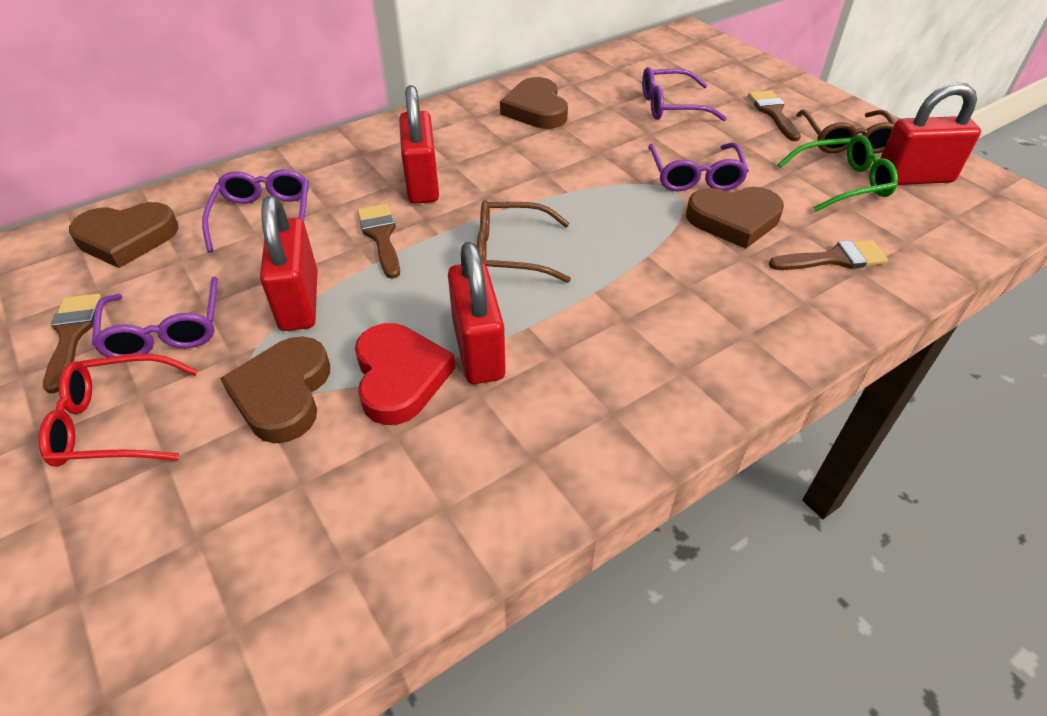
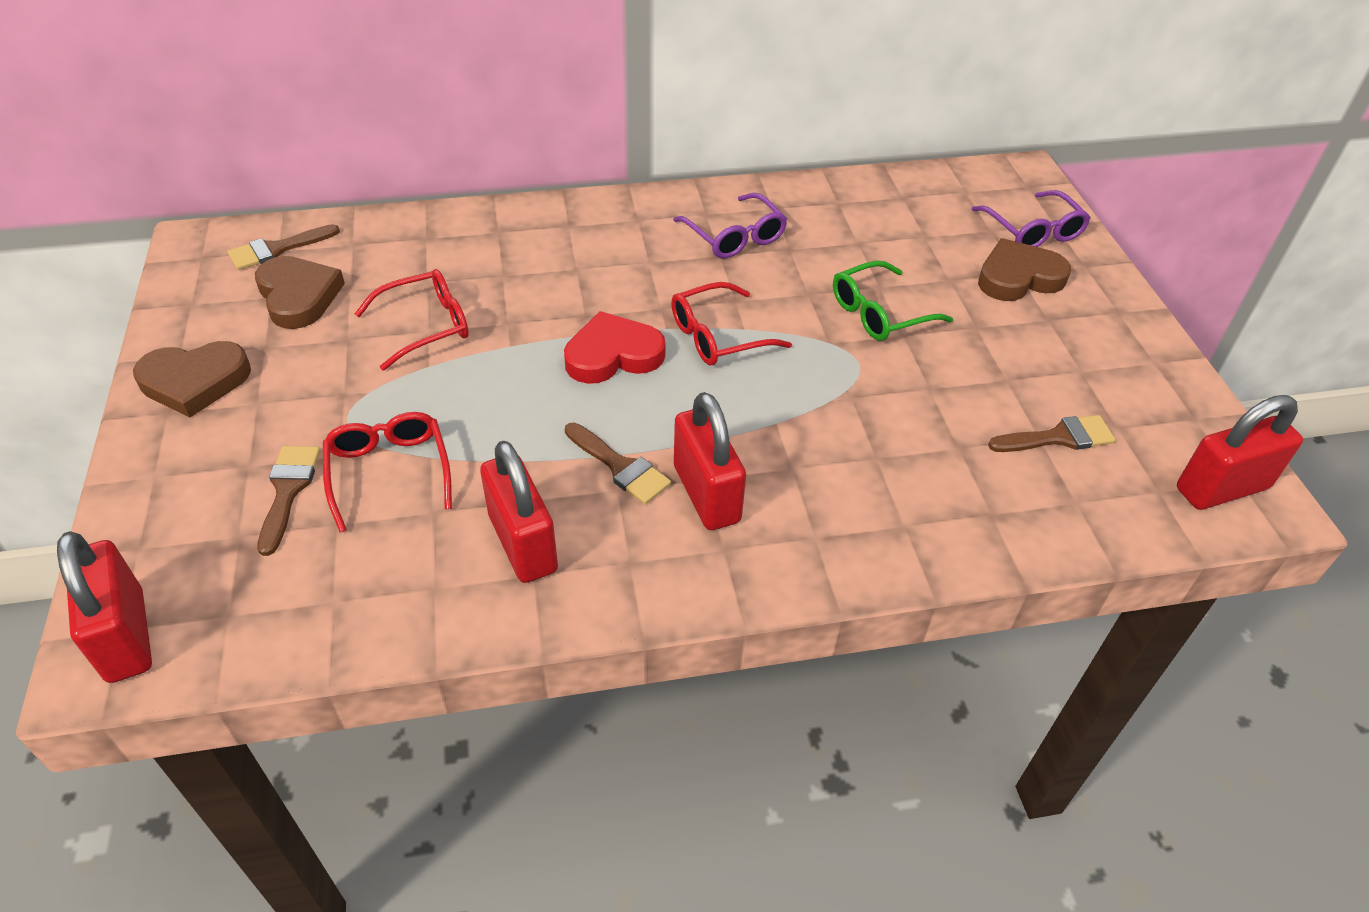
brown glasses: 2 -> 0
brown heart: 4 -> 3
purple glasses: 4 -> 2
red glasses: 1 -> 3

